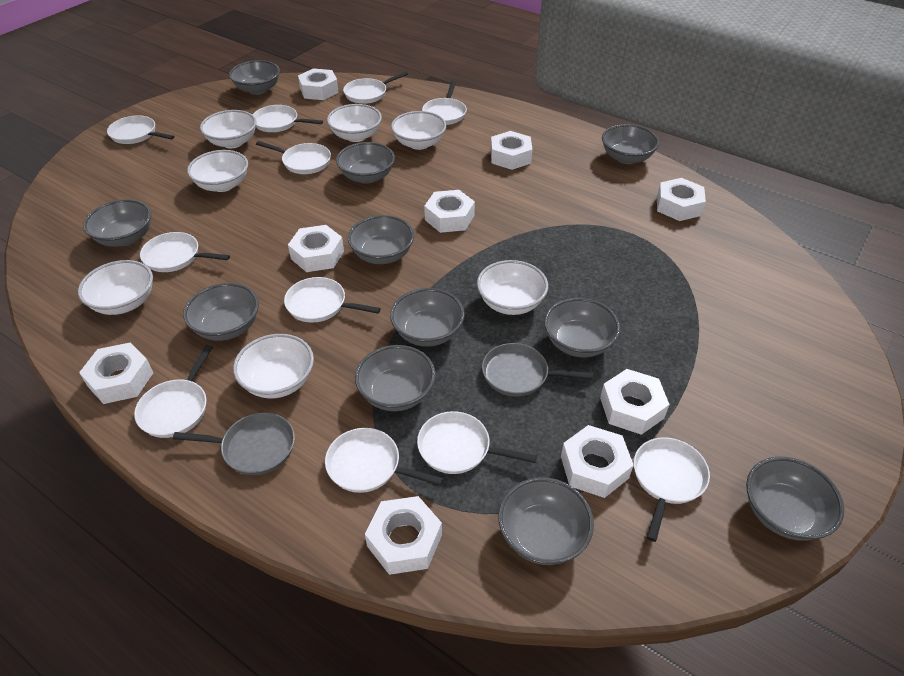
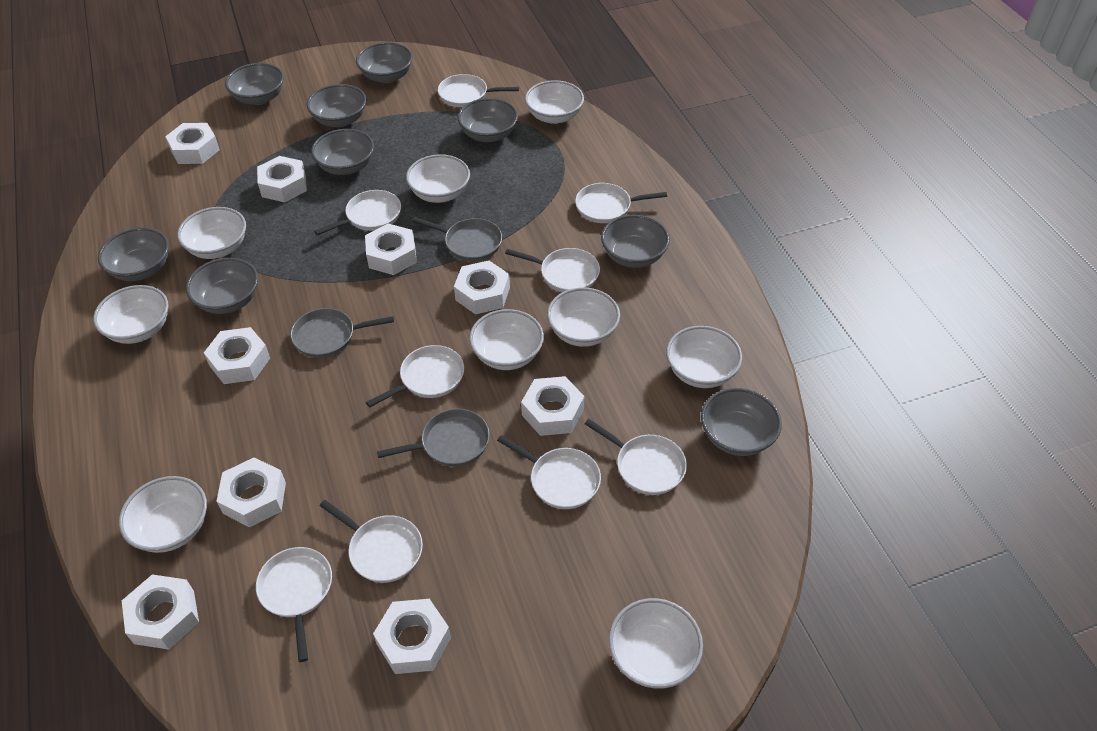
grey bowl: 11 -> 9
grey pan: 2 -> 3
white bowl: 7 -> 9
white pan: 11 -> 9

